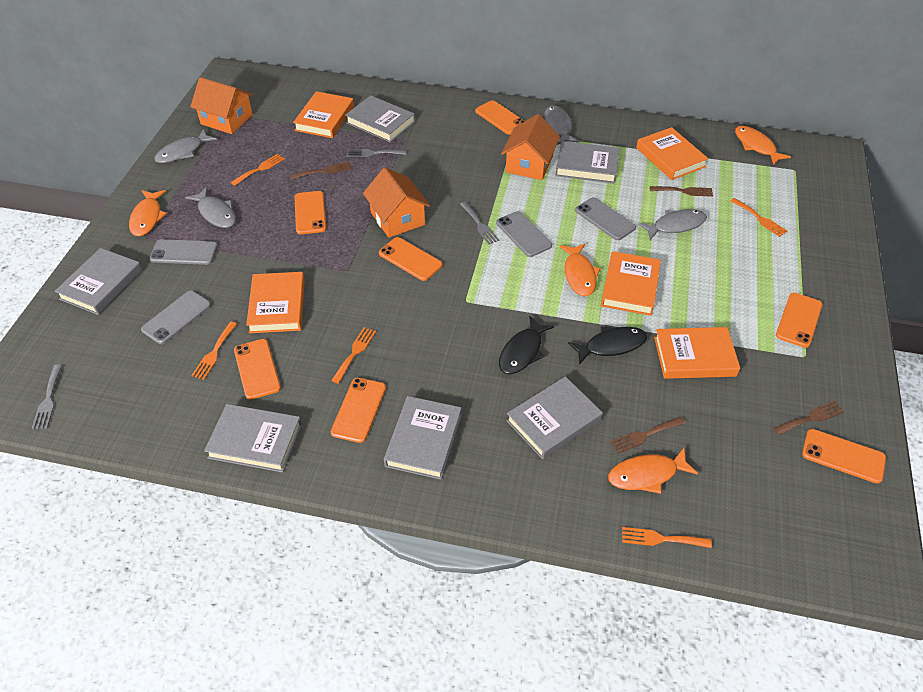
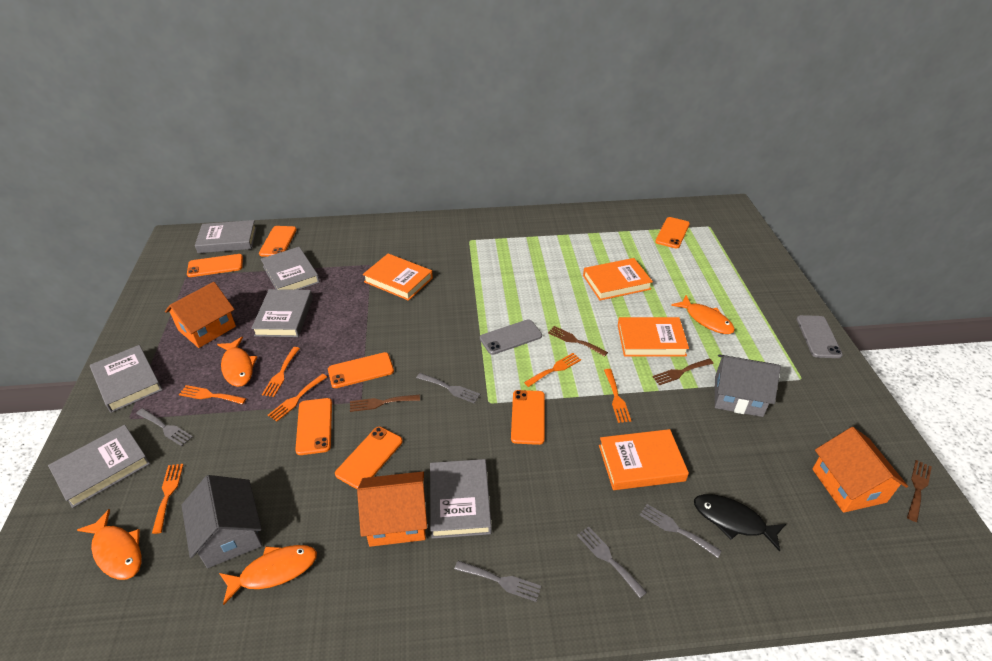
black fish: 2 -> 1
grey fish: 4 -> 0
grey fork: 3 -> 5
grey house: 0 -> 2
grey phone: 4 -> 2
orange book: 5 -> 4
orange fork: 5 -> 6

